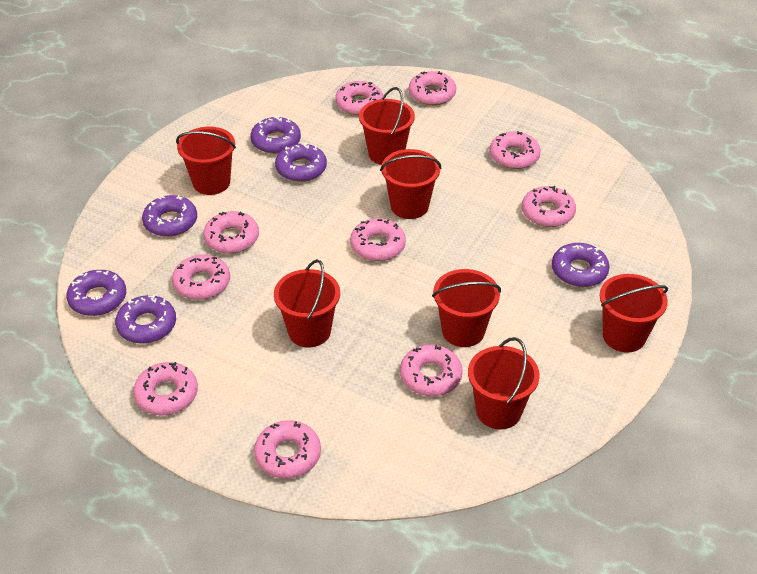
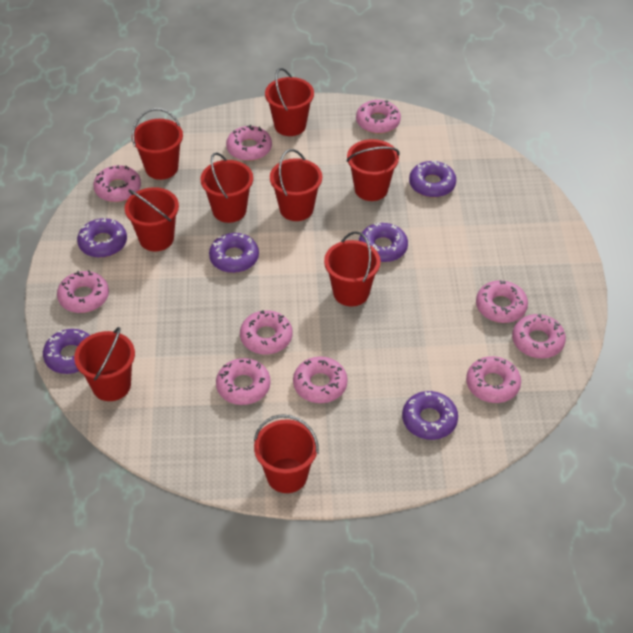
red bucket: 7 -> 9

